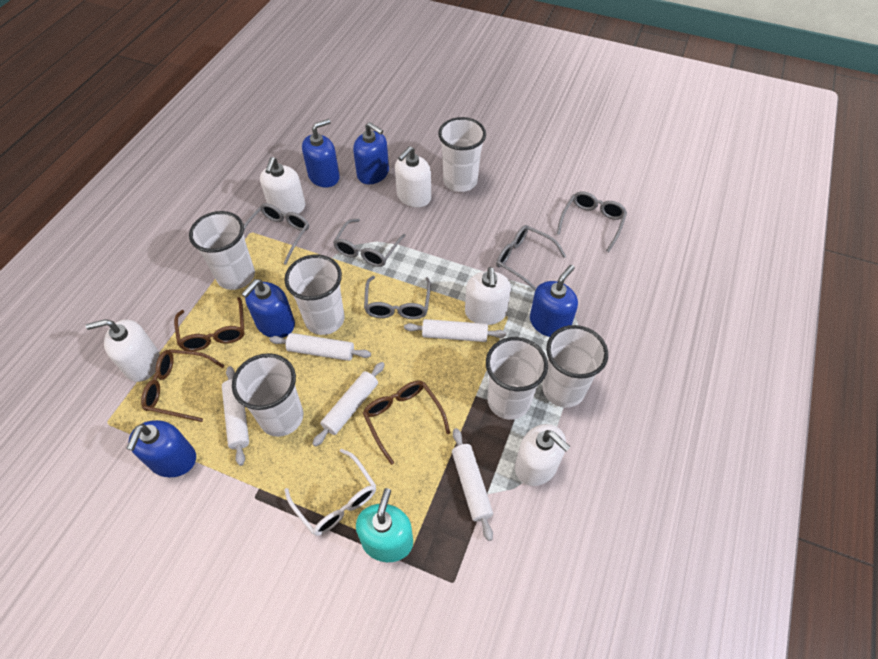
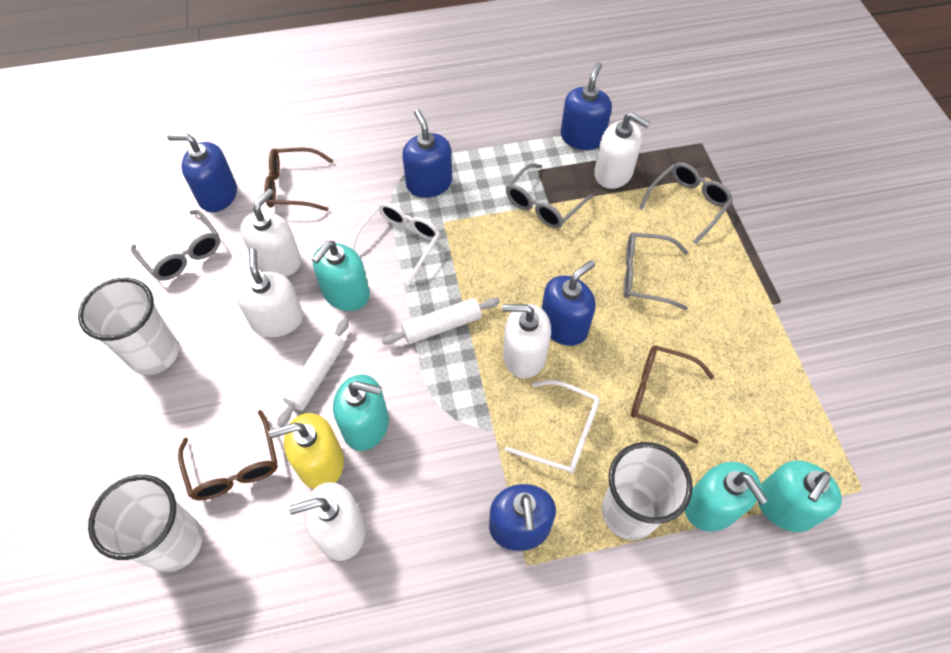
grey glasses: 5 -> 4
turquoise soap dispenser: 1 -> 4
white cup: 6 -> 3
white glasses: 1 -> 2
white rolling pin: 5 -> 2
yellow soap dispenser: 0 -> 1

